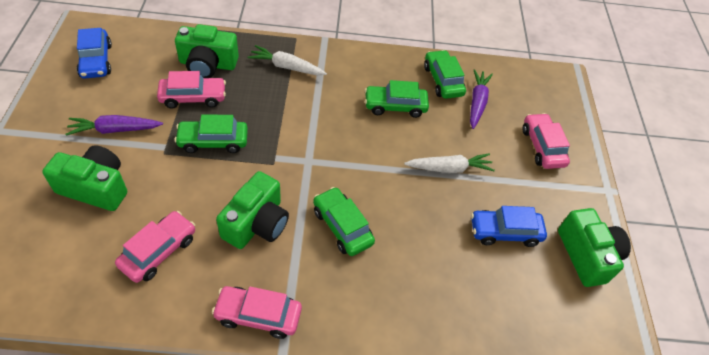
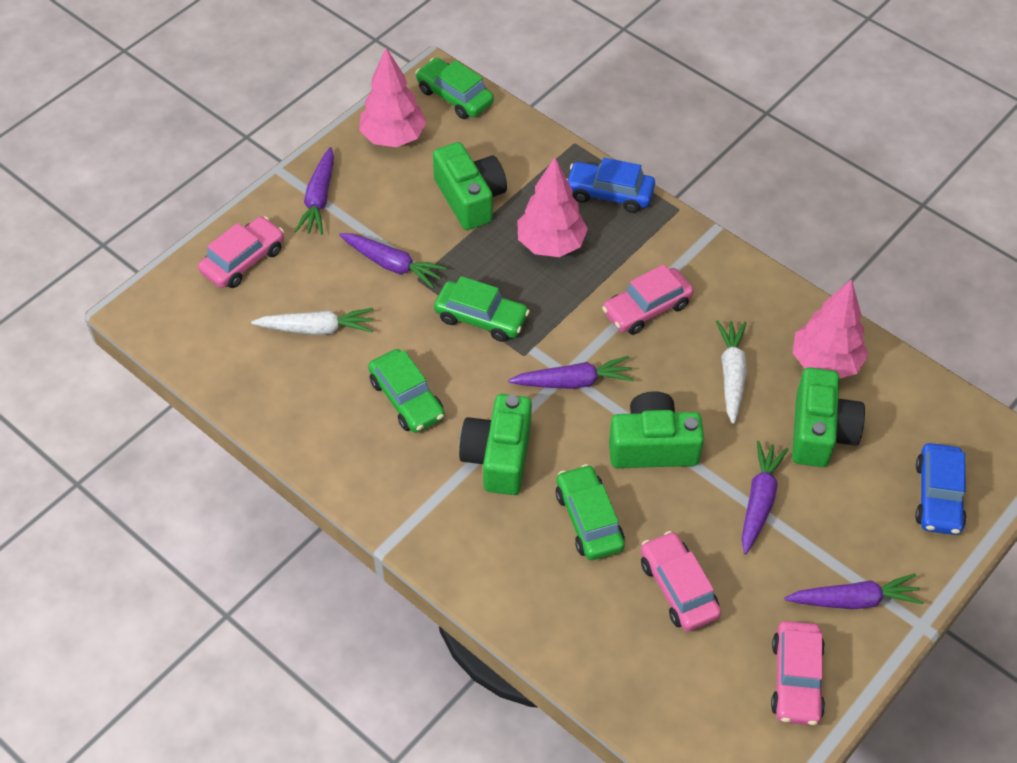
pink tree: 0 -> 3
purple carrot: 2 -> 5

